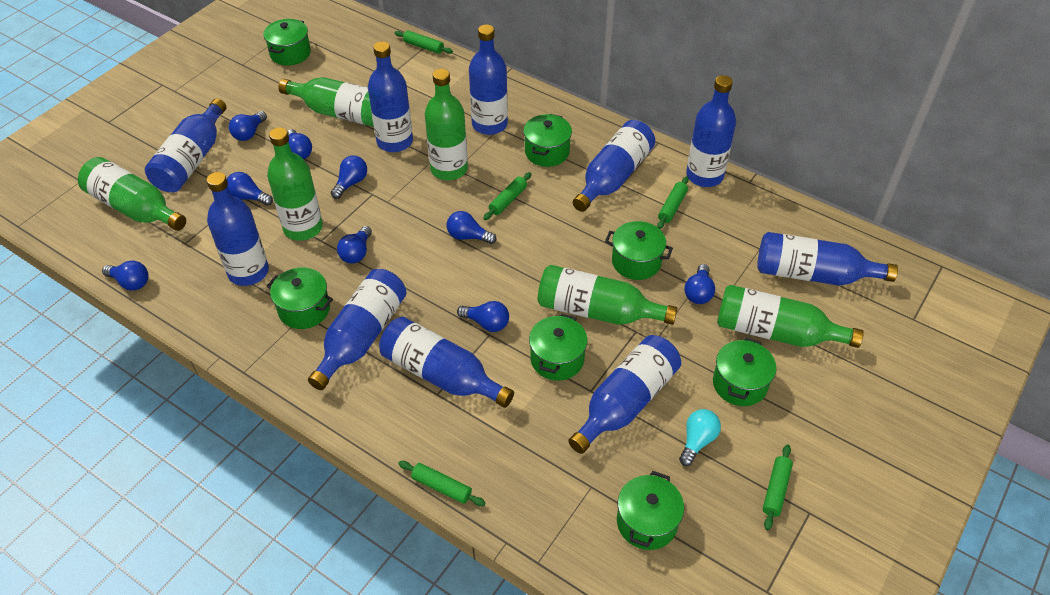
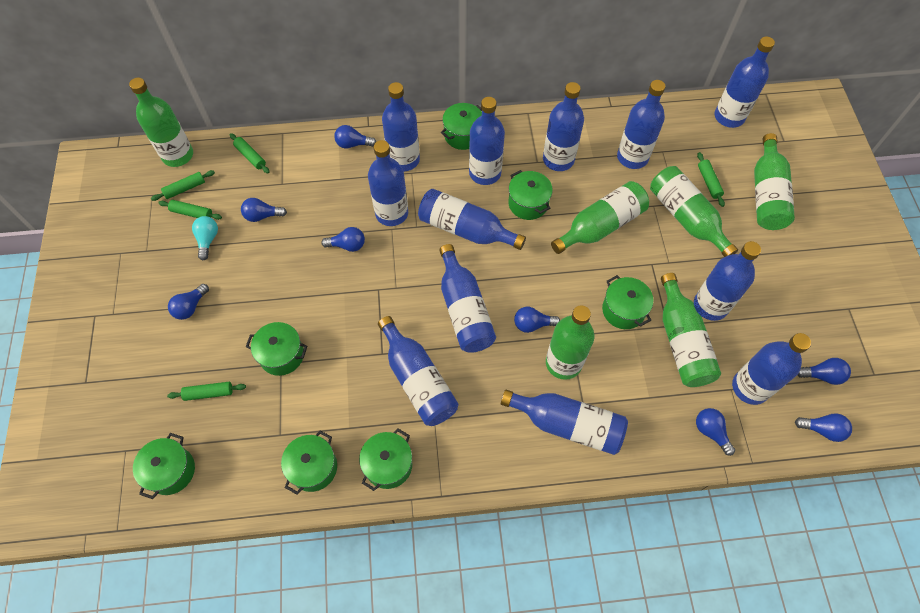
blue bottle: 10 -> 12
blue light bulb: 9 -> 8

